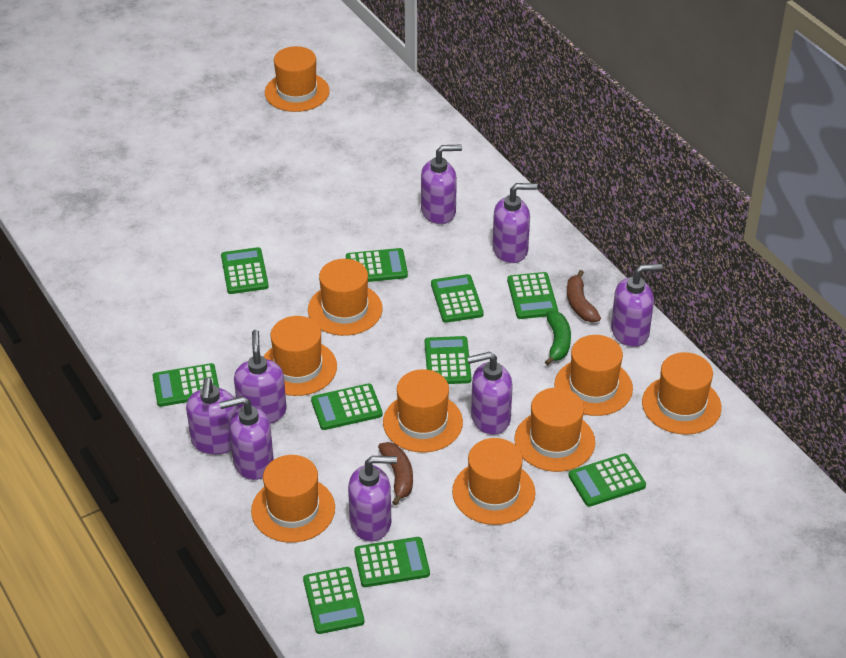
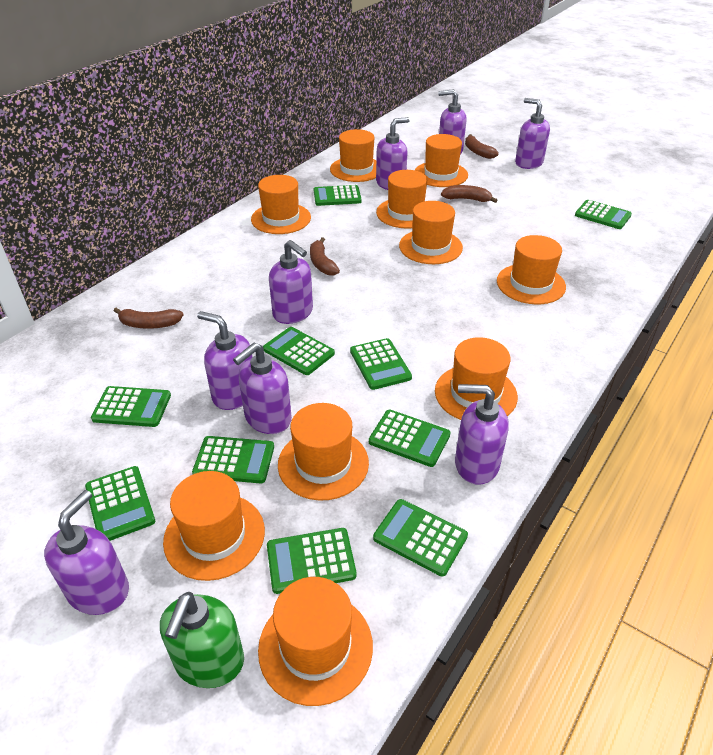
brown banana: 2 -> 4
green banana: 1 -> 0
green soap dispenser: 0 -> 1
orange hat: 9 -> 10

